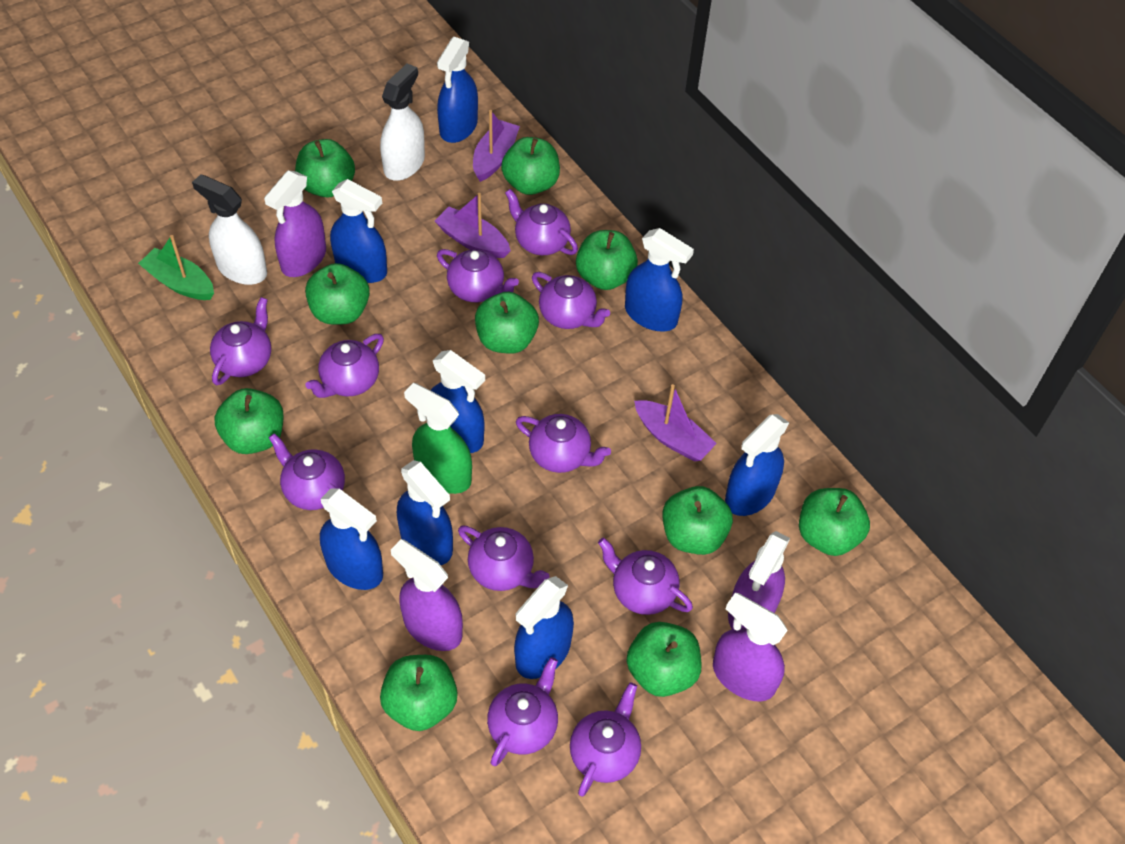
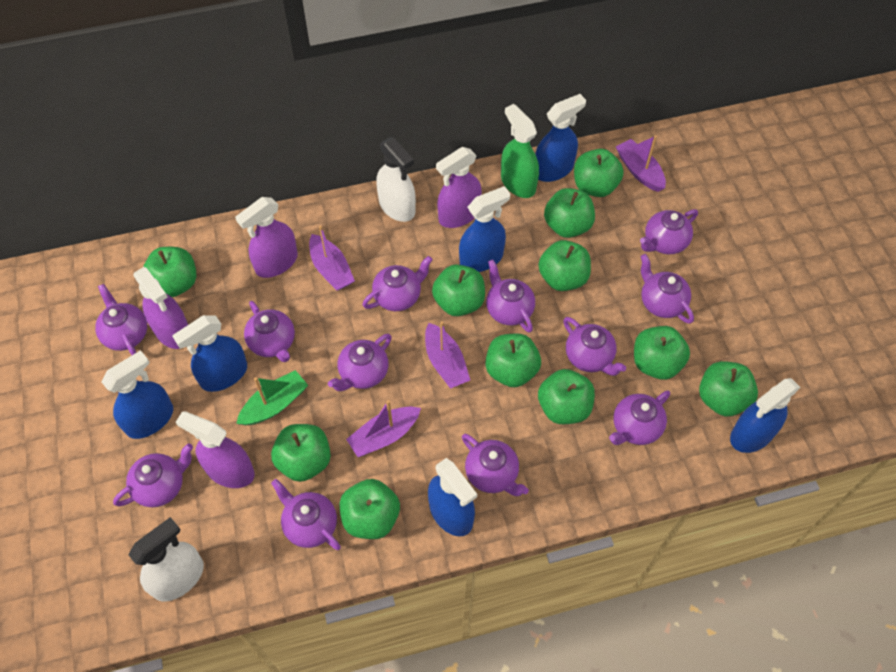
blue spray bottle: 8 -> 6
green apple: 10 -> 11
purple boat: 3 -> 4
purple teapot: 11 -> 12

